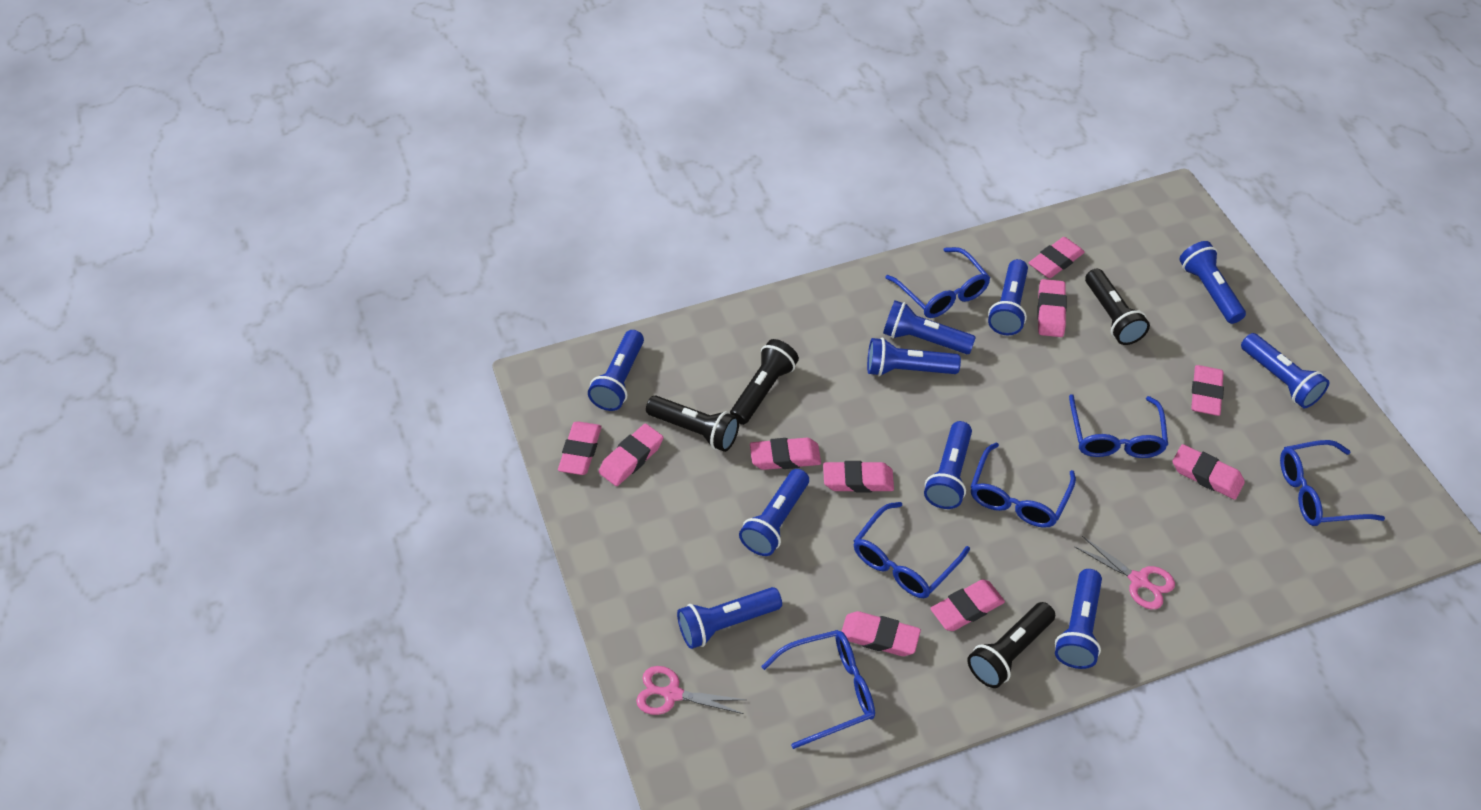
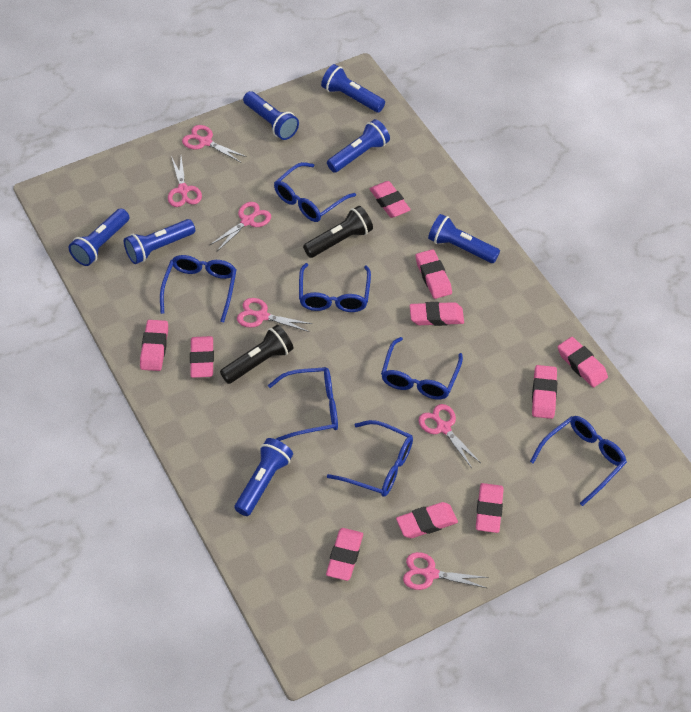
black flashlight: 4 -> 2
blue flashlight: 10 -> 7
blue glasses: 6 -> 7
pink scissors: 2 -> 6

